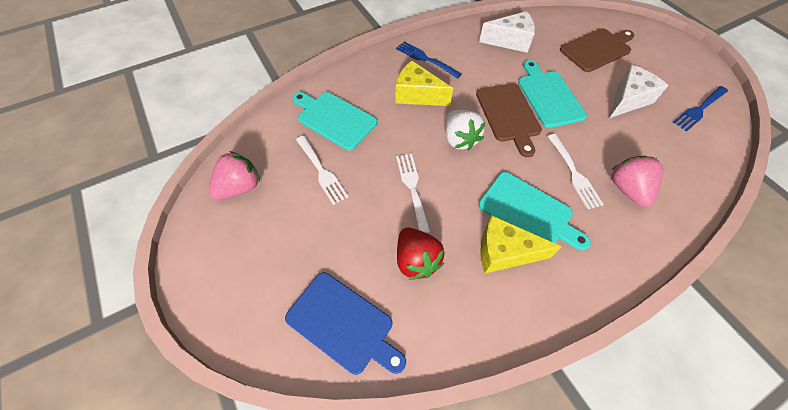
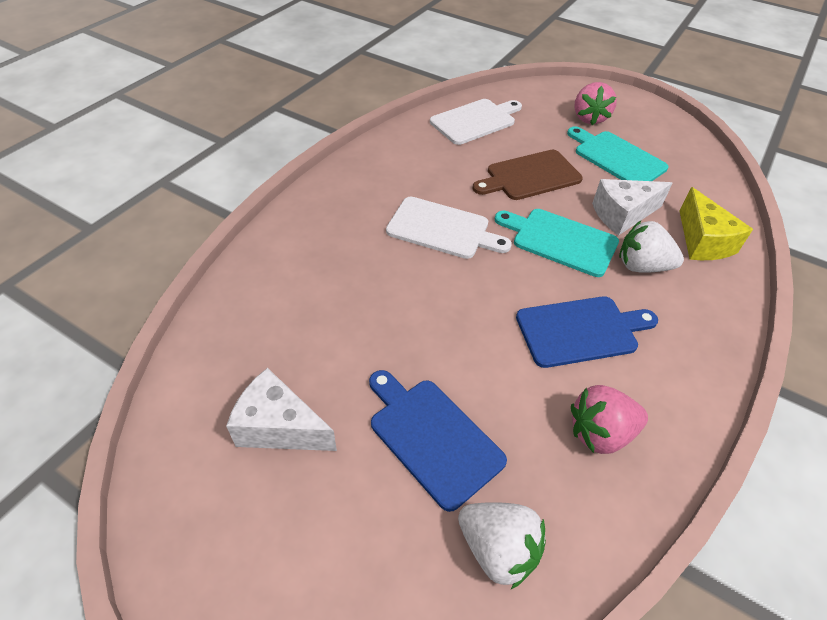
blue cutting board: 1 -> 2
blue fork: 2 -> 0
brown cutting board: 2 -> 1
red strawberry: 1 -> 0
turquoise cutting board: 3 -> 2
white cutting board: 0 -> 2
white fork: 3 -> 0
white strawberry: 1 -> 2
yellow cheese: 2 -> 1

